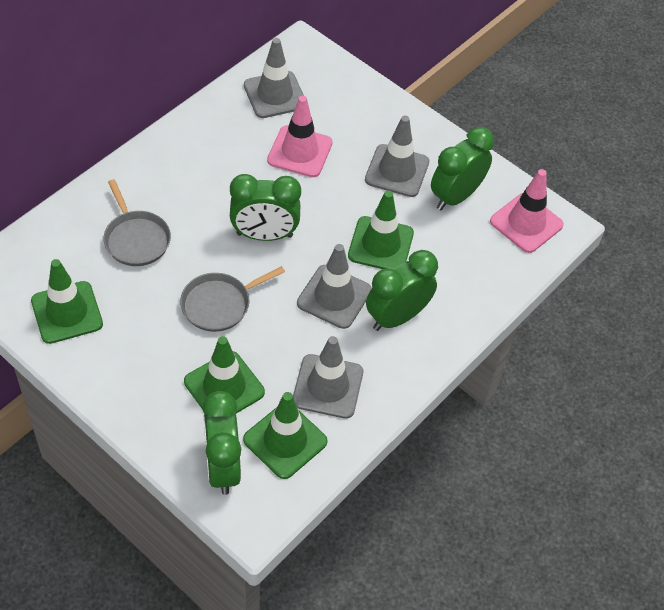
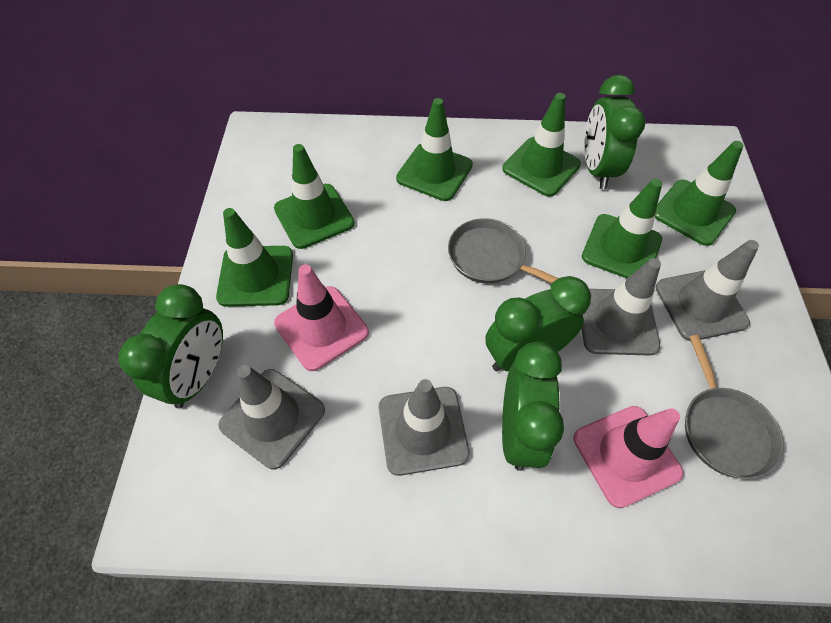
green traffic cone: 4 -> 6

